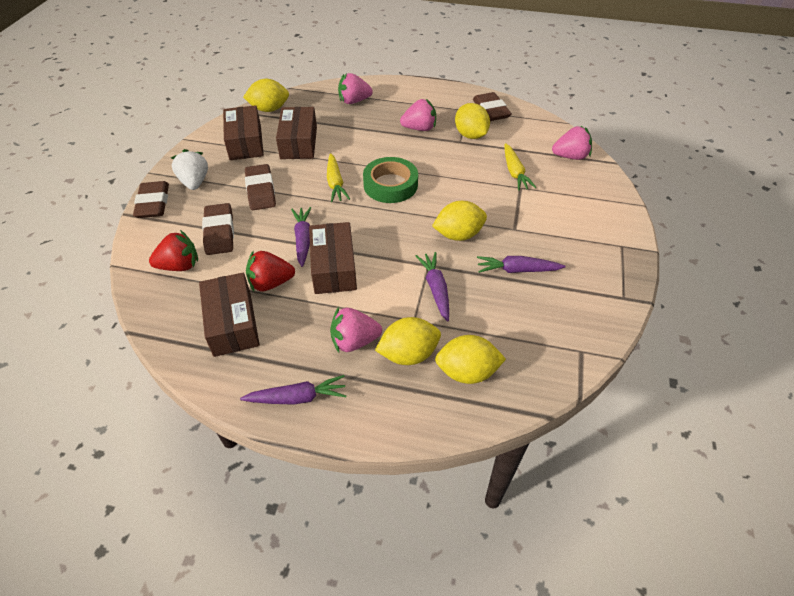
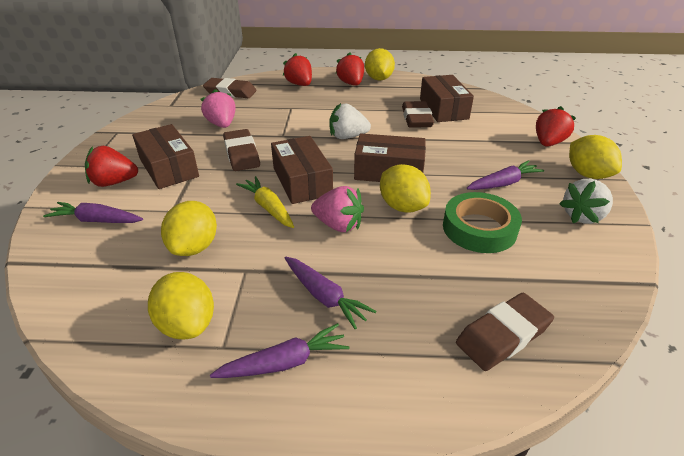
pink strawberry: 4 -> 2
red strawberry: 2 -> 4
white strawberry: 1 -> 2
yellow carrot: 2 -> 1

